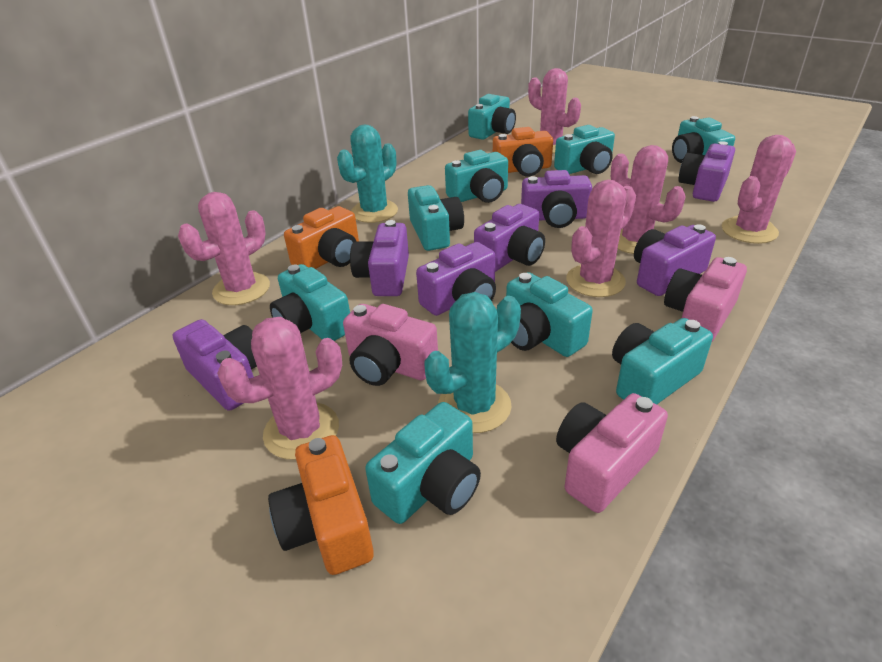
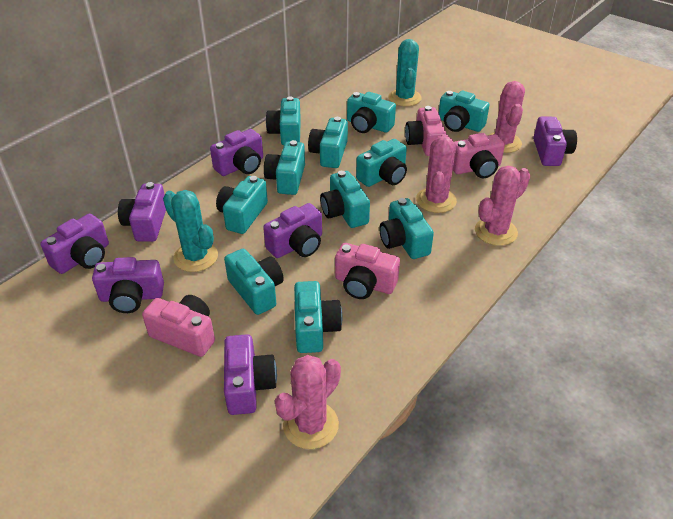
orange camera: 3 -> 0
pink cactus: 6 -> 4
pink camera: 3 -> 4
turquoise camera: 9 -> 11

